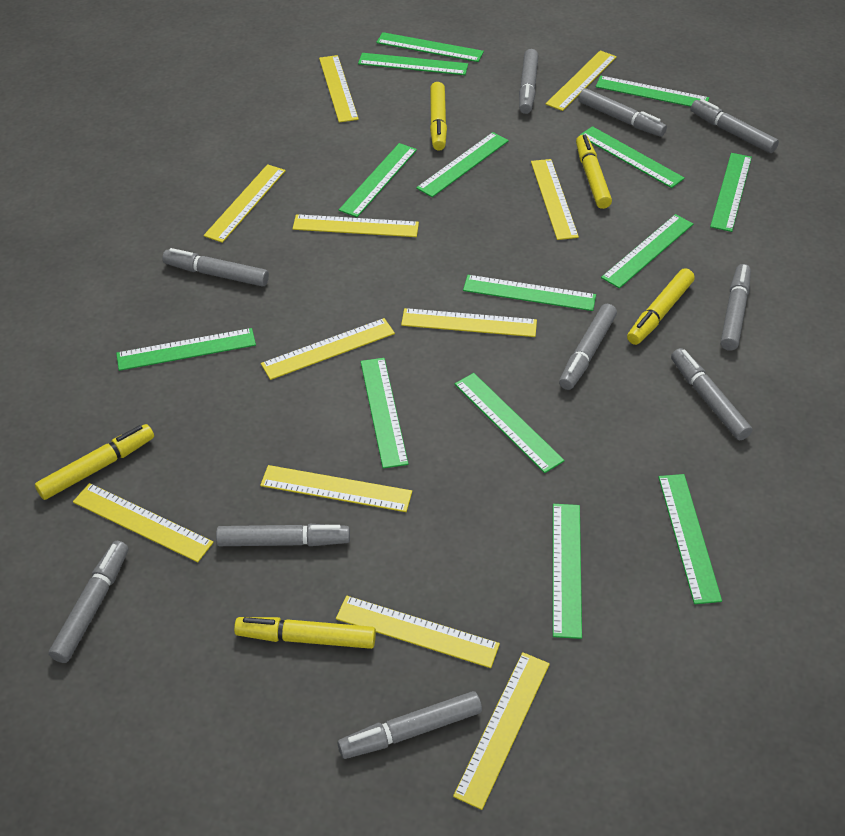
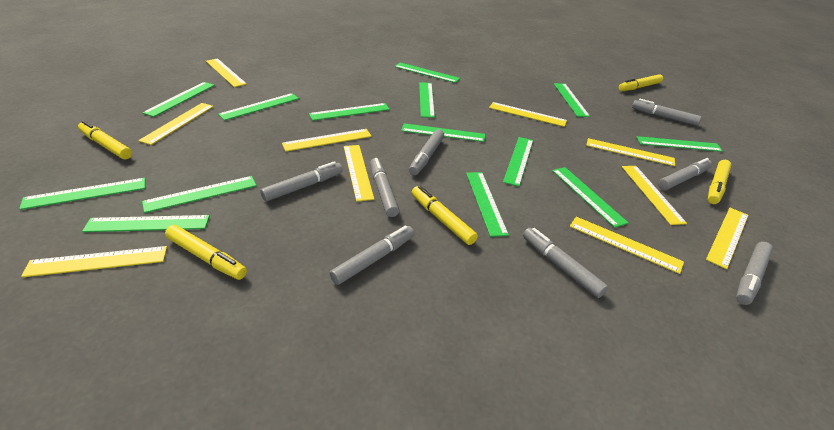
grey marker: 10 -> 8
yellow ruler: 11 -> 10

